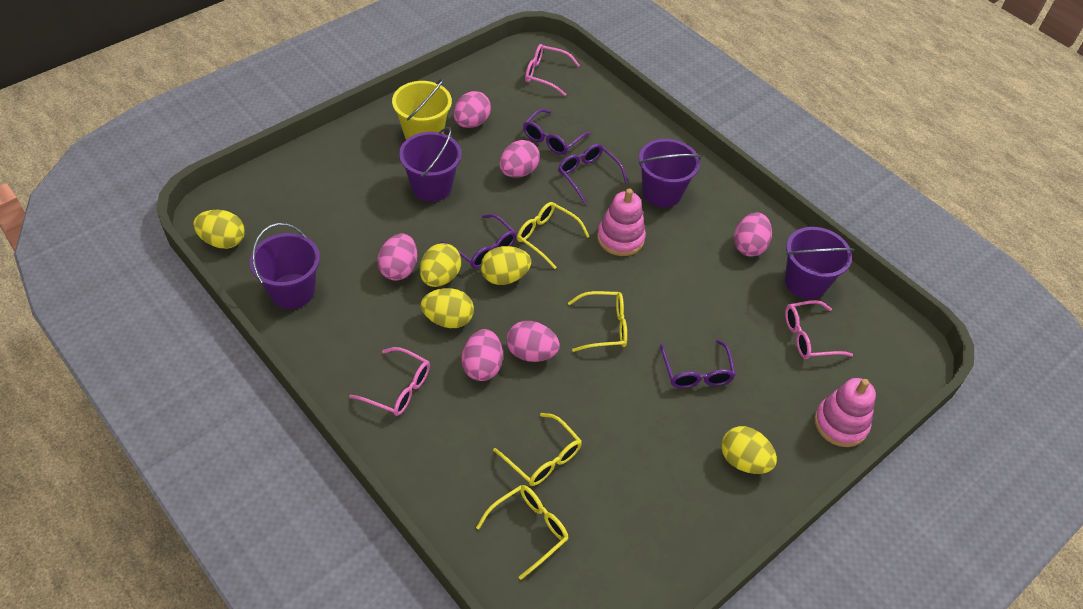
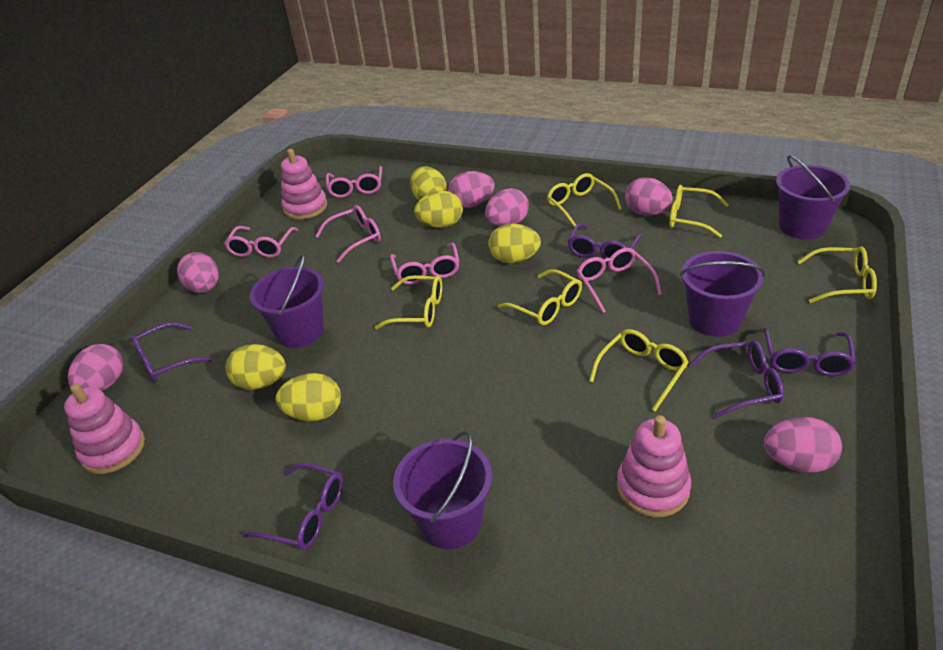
pink glasses: 3 -> 5
pink stacking toy: 2 -> 3
purple glasses: 4 -> 5
yellow bucket: 1 -> 0
yellow glasses: 4 -> 6

